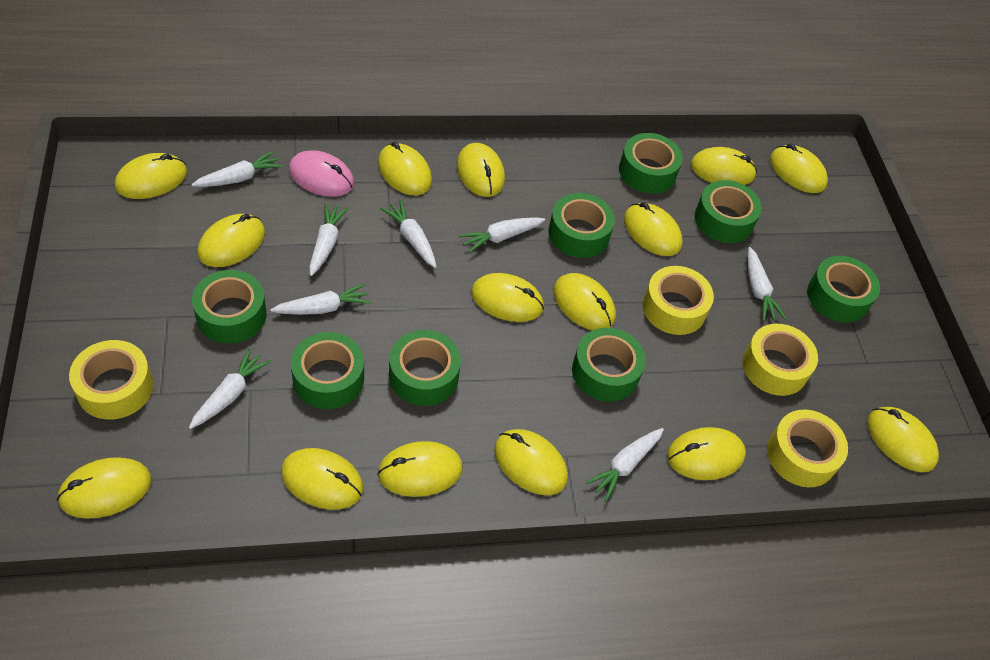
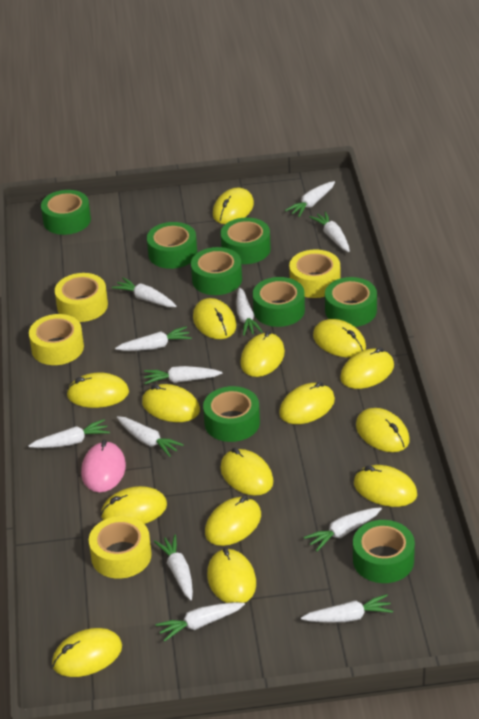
white carrot: 8 -> 12

